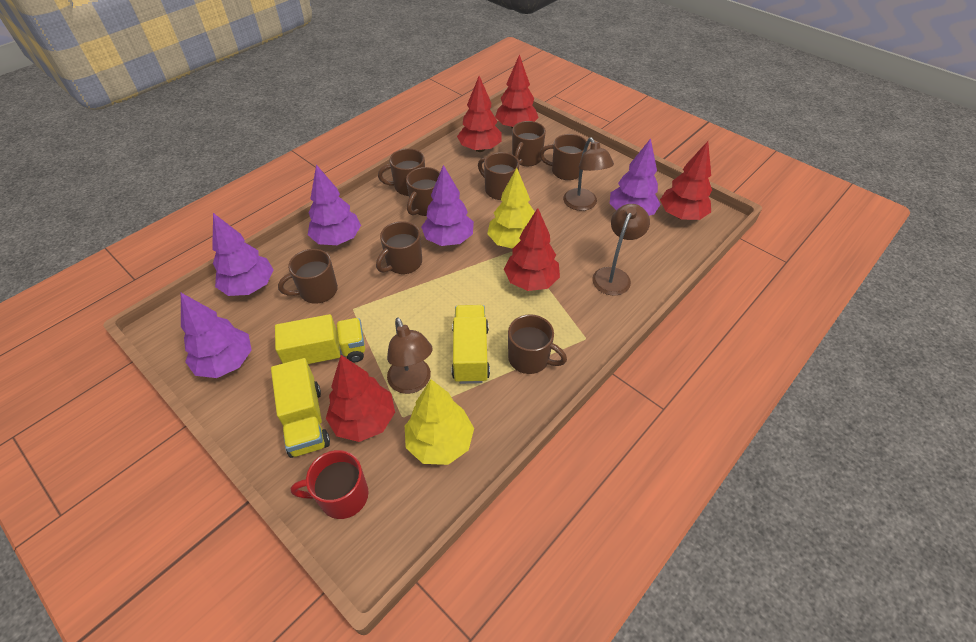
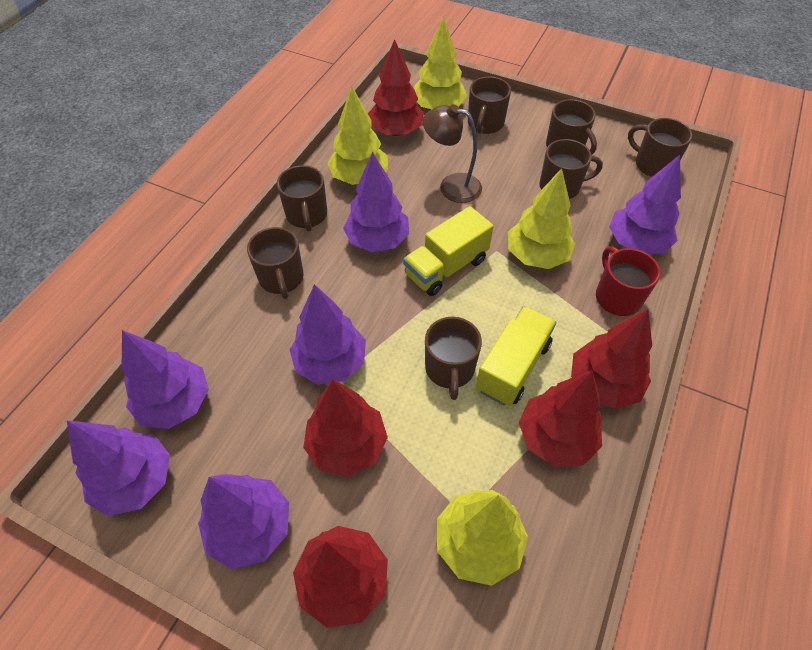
brown lamp: 3 -> 1
brown mug: 8 -> 7
purple tree: 5 -> 6
yellow tree: 2 -> 4
yellow truck: 3 -> 2

